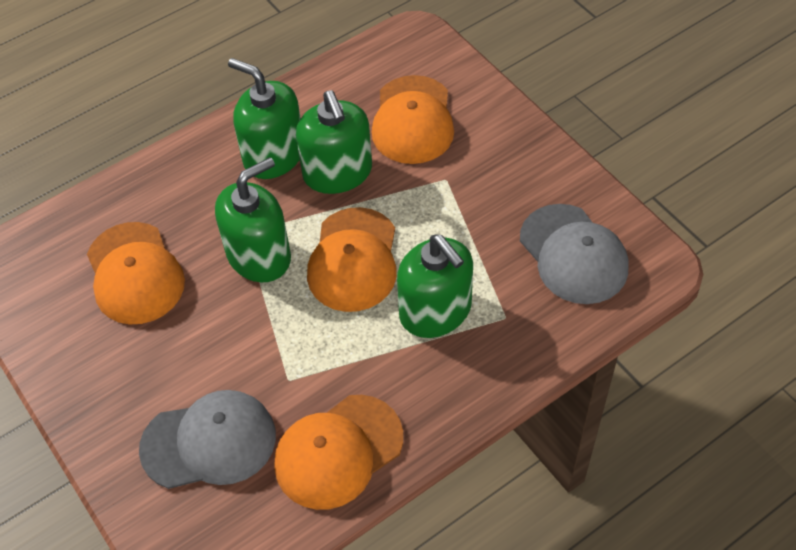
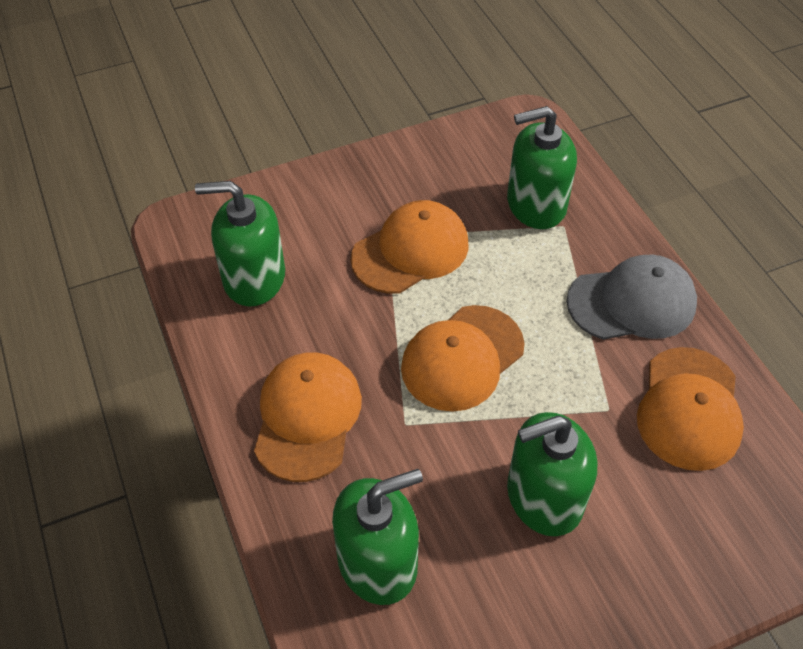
grey cap: 2 -> 1

